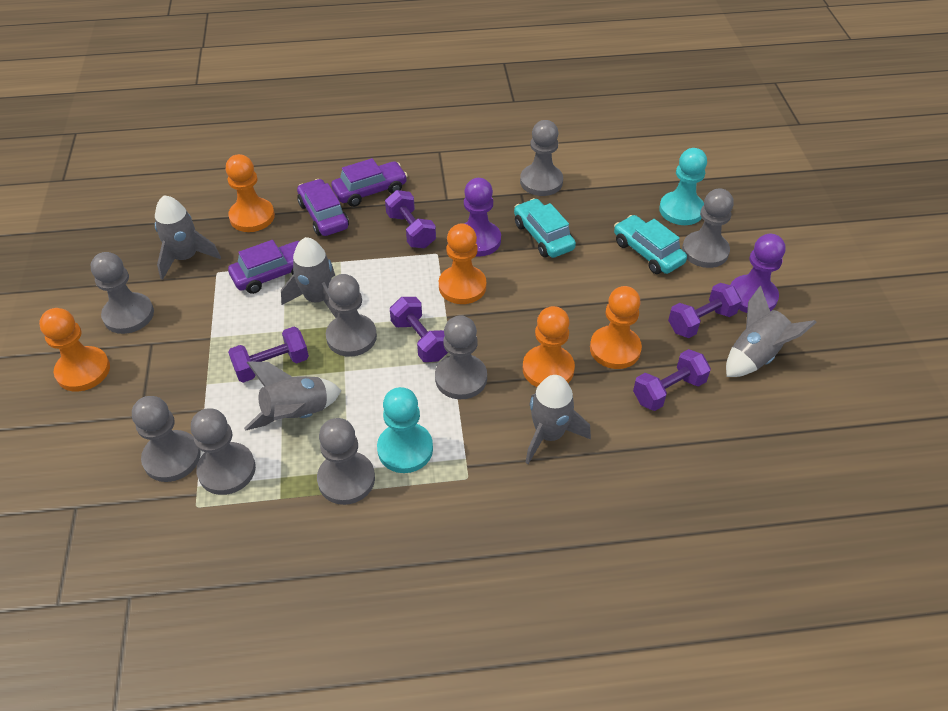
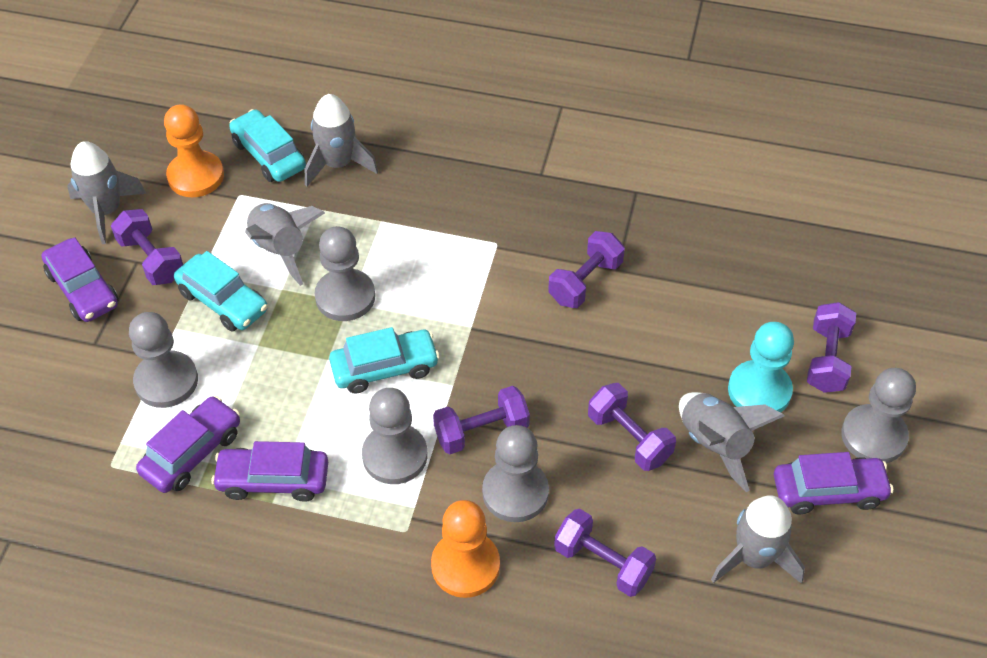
grey pawn: 8 -> 5
orange pawn: 5 -> 2
purple car: 3 -> 4
purple dumbbell: 5 -> 6
purple pawn: 2 -> 0
turquoise car: 2 -> 3
turquoise pawn: 2 -> 1

